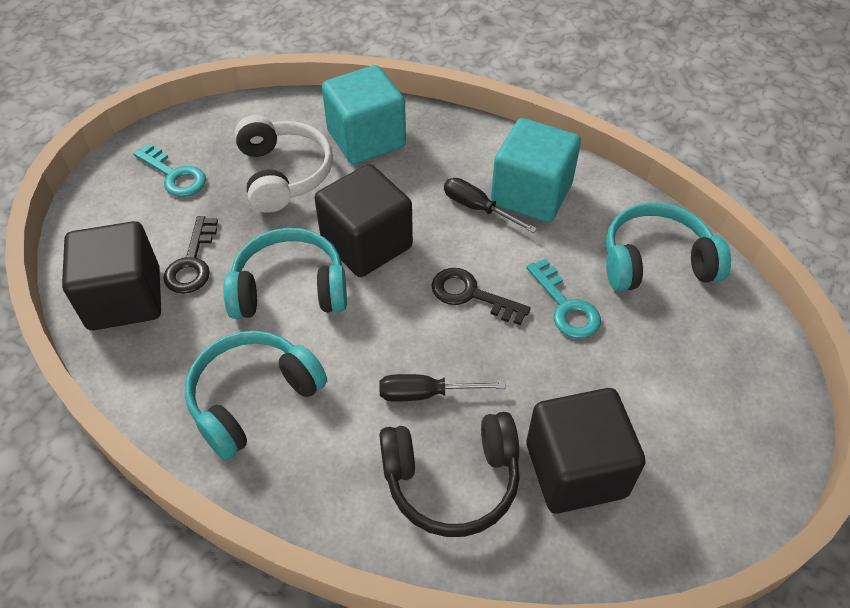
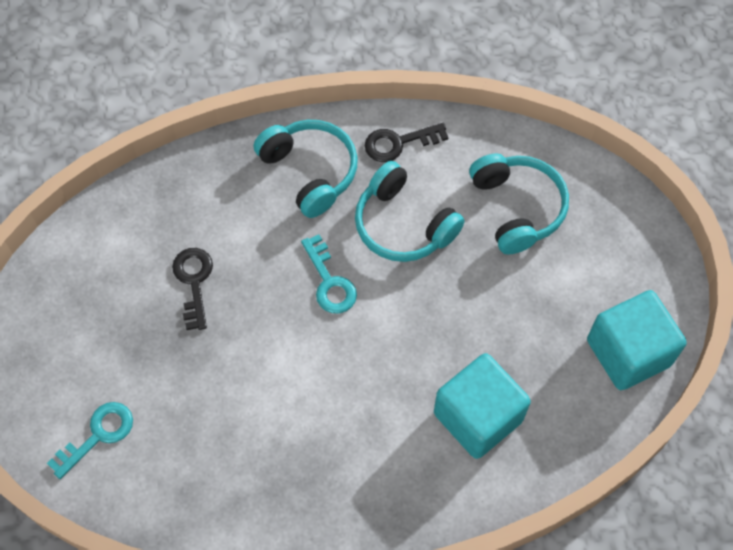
black cube: 3 -> 0
black headphones: 1 -> 0
black screwdriver: 2 -> 0
white headphones: 1 -> 0

